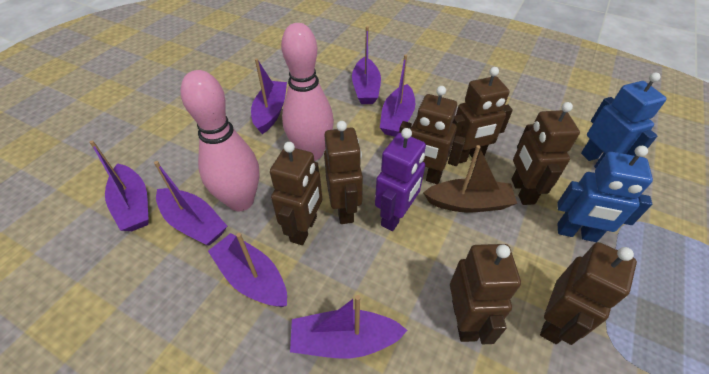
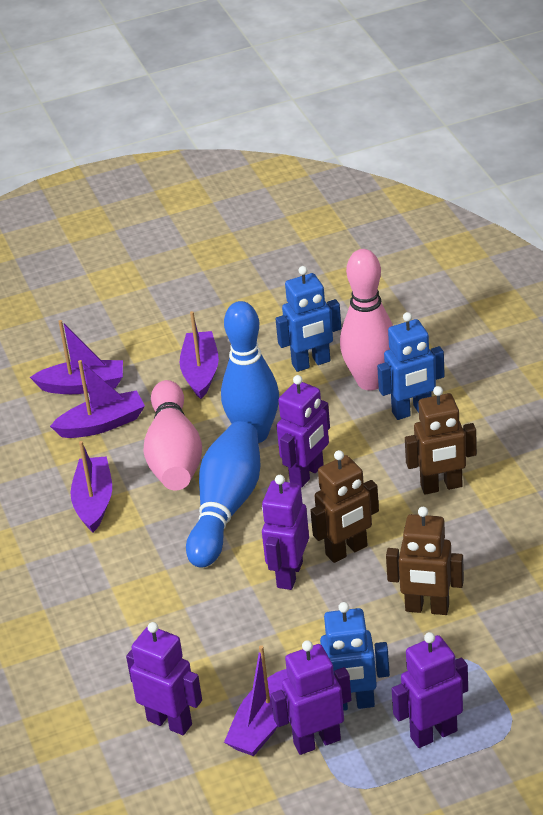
blue bowling pin: 0 -> 2
blue robot: 2 -> 3
brown boat: 1 -> 0
brown robot: 7 -> 3
purple boat: 7 -> 5
purple robot: 1 -> 5

